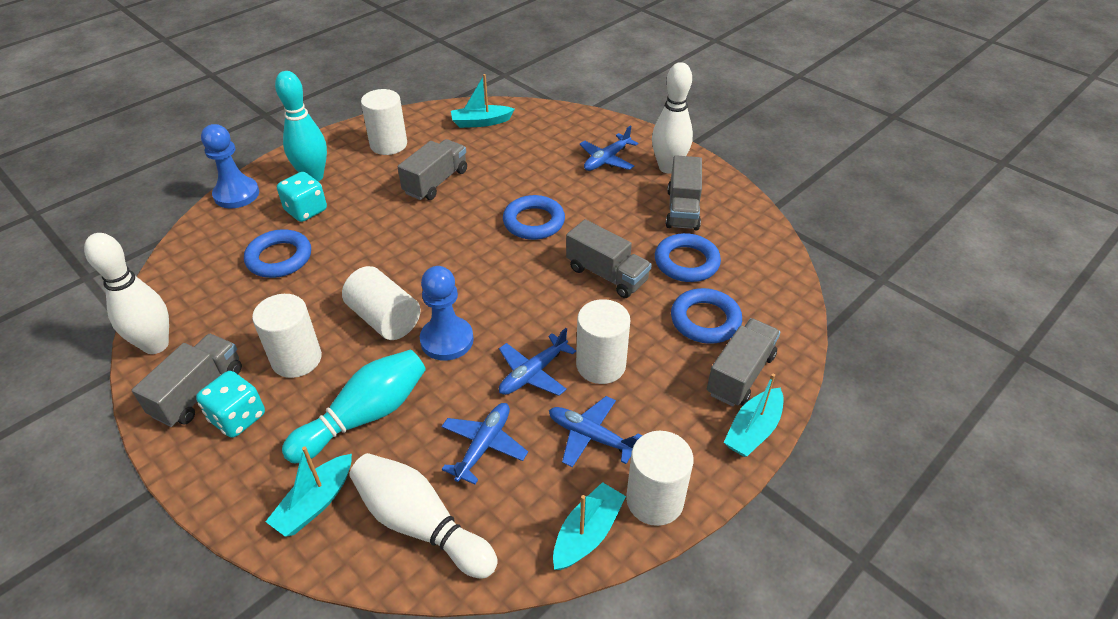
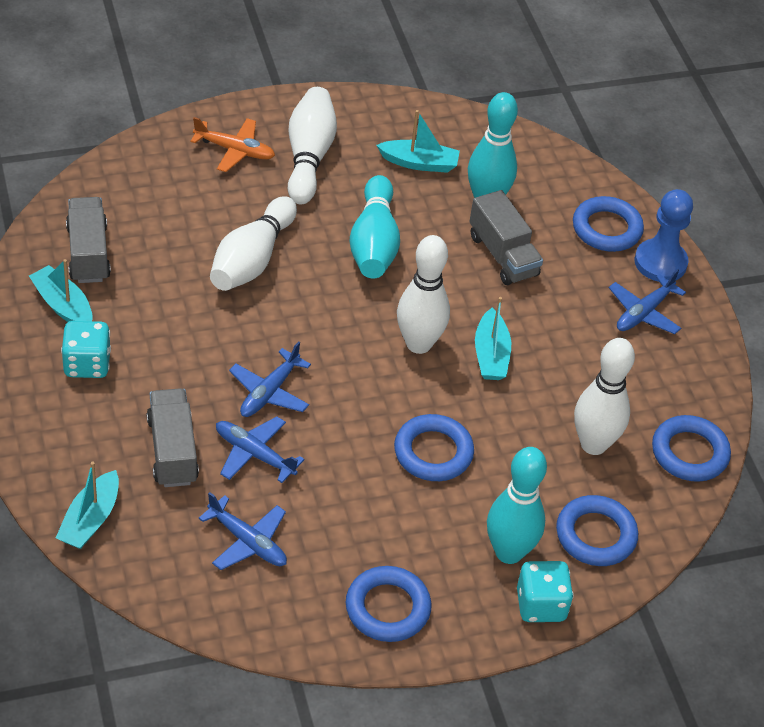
blue pawn: 2 -> 1
blue ring: 4 -> 5
grey truck: 5 -> 3
orange plane: 0 -> 1
turquoise bowling pin: 2 -> 3
white bowling pin: 3 -> 4
white cylinder: 5 -> 0

